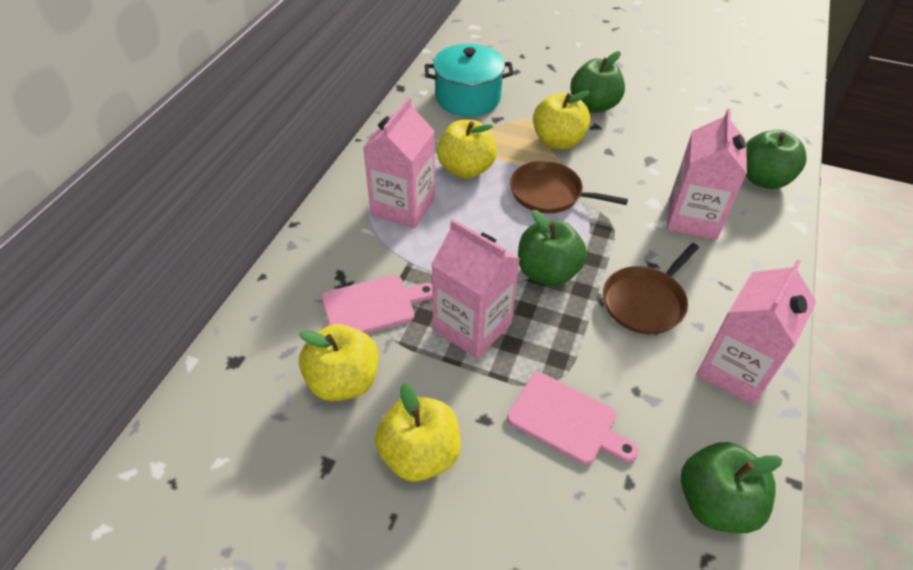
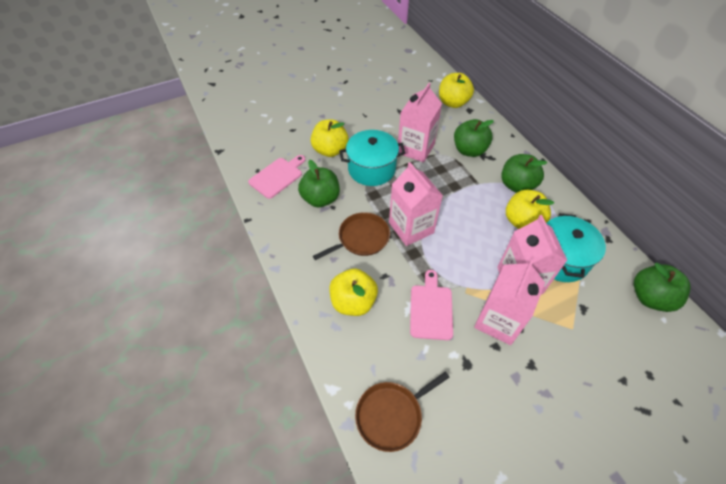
turquoise pot: 1 -> 2

